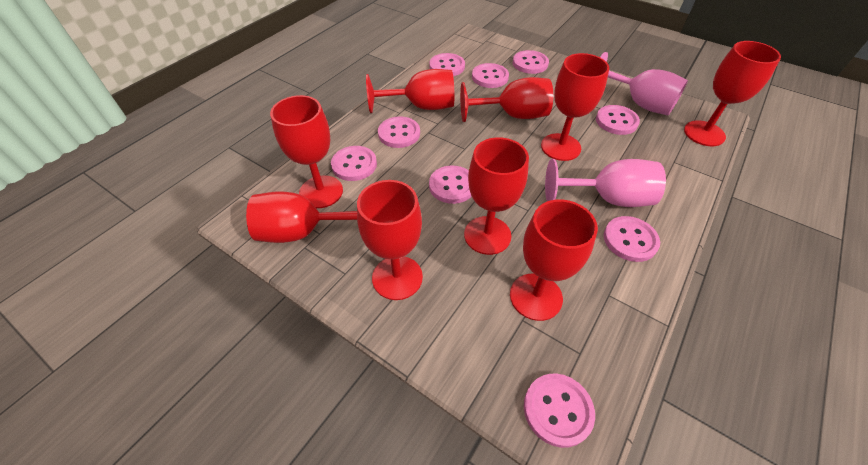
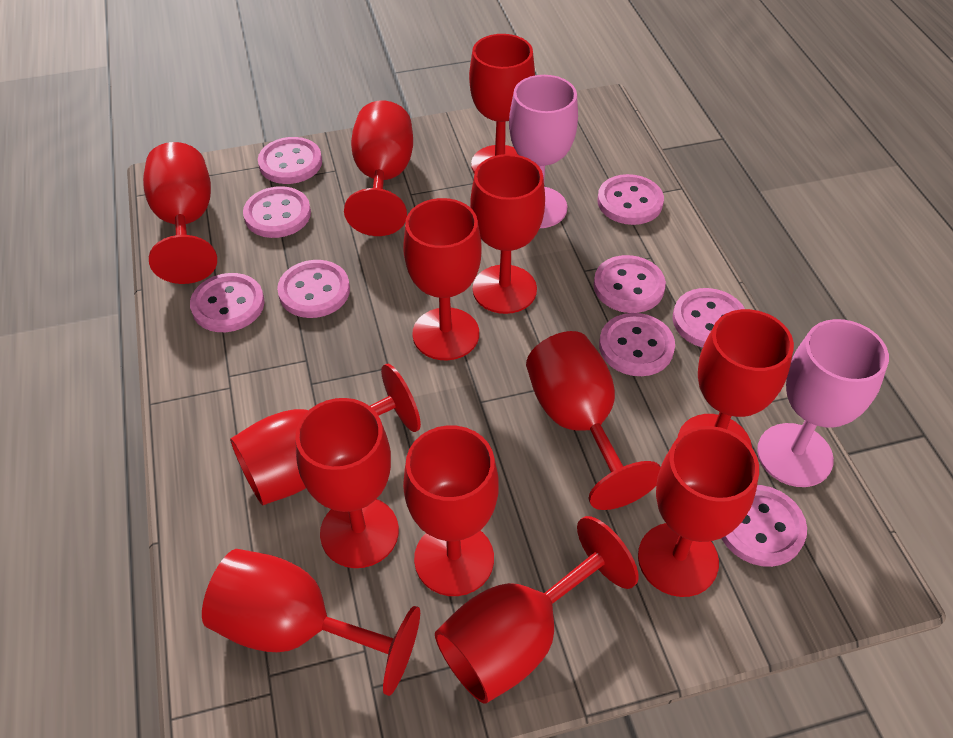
red goblet: 9 -> 13

